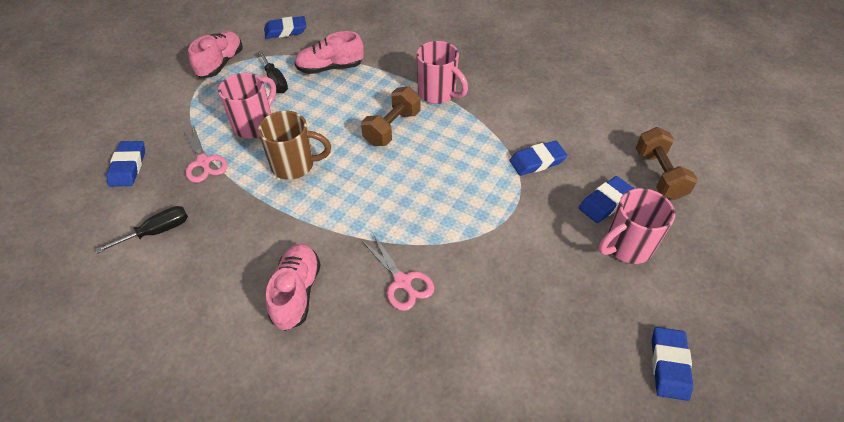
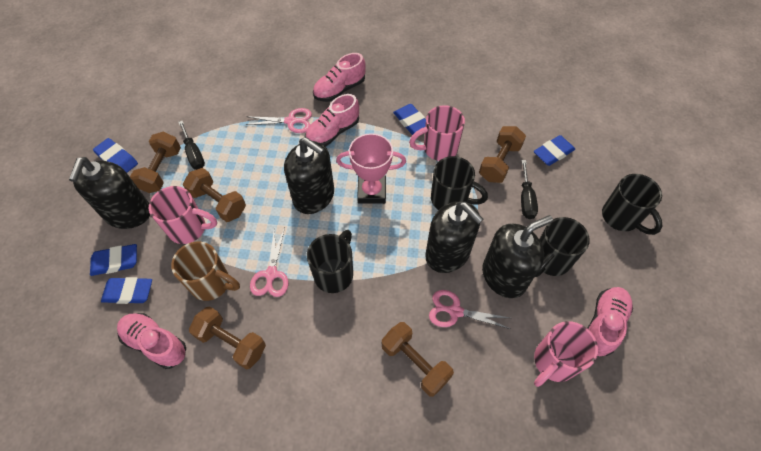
black mug: 0 -> 4
black soap dispenser: 0 -> 4
brown dumbbell: 2 -> 5
pink scissors: 2 -> 3
pink shoe: 3 -> 4
pink trophy: 0 -> 1

